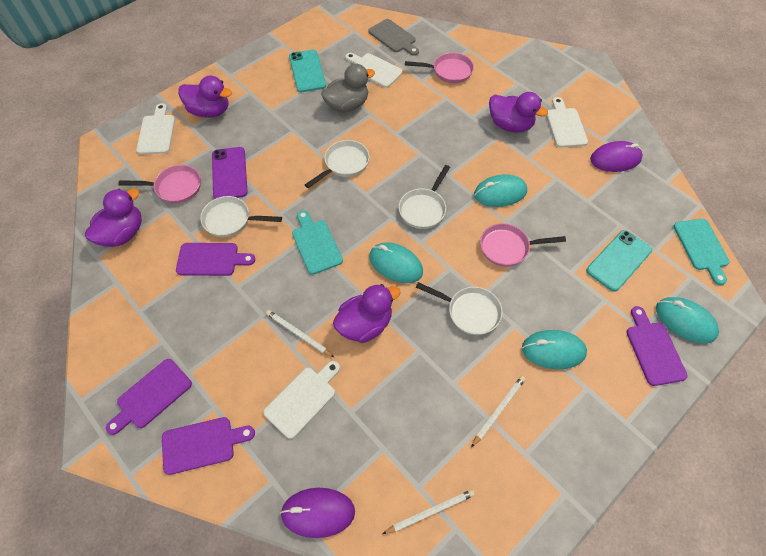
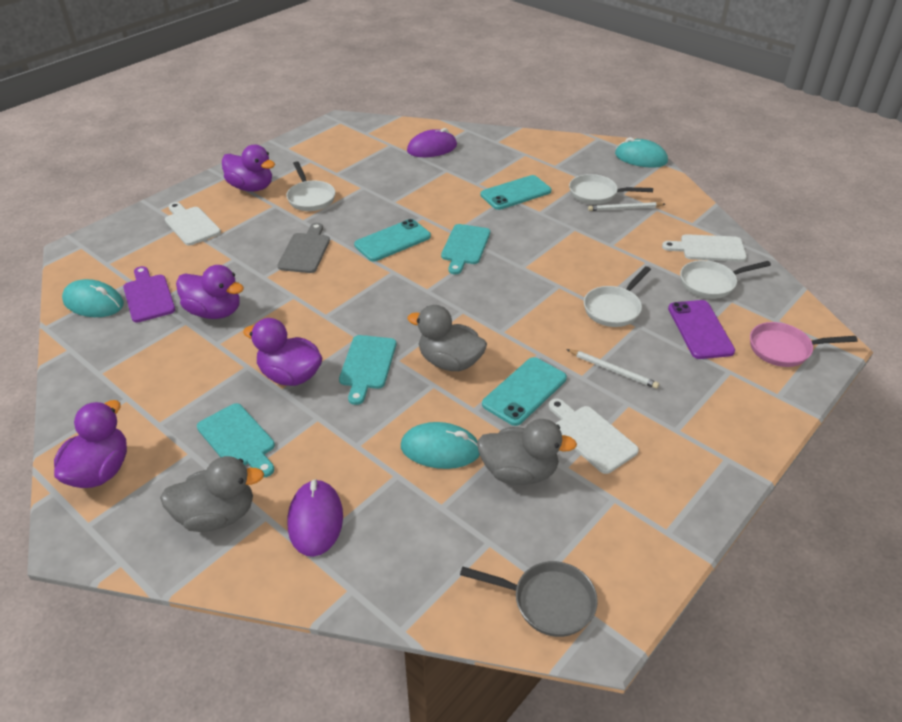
grey duck: 1 -> 3
grey pan: 0 -> 1
pink pan: 3 -> 1
purple cutting board: 4 -> 1
turquoise cutting board: 2 -> 3
turquoise mouse: 4 -> 3
turquoise phone: 2 -> 3
white cutting board: 4 -> 3
white pencil: 3 -> 2

